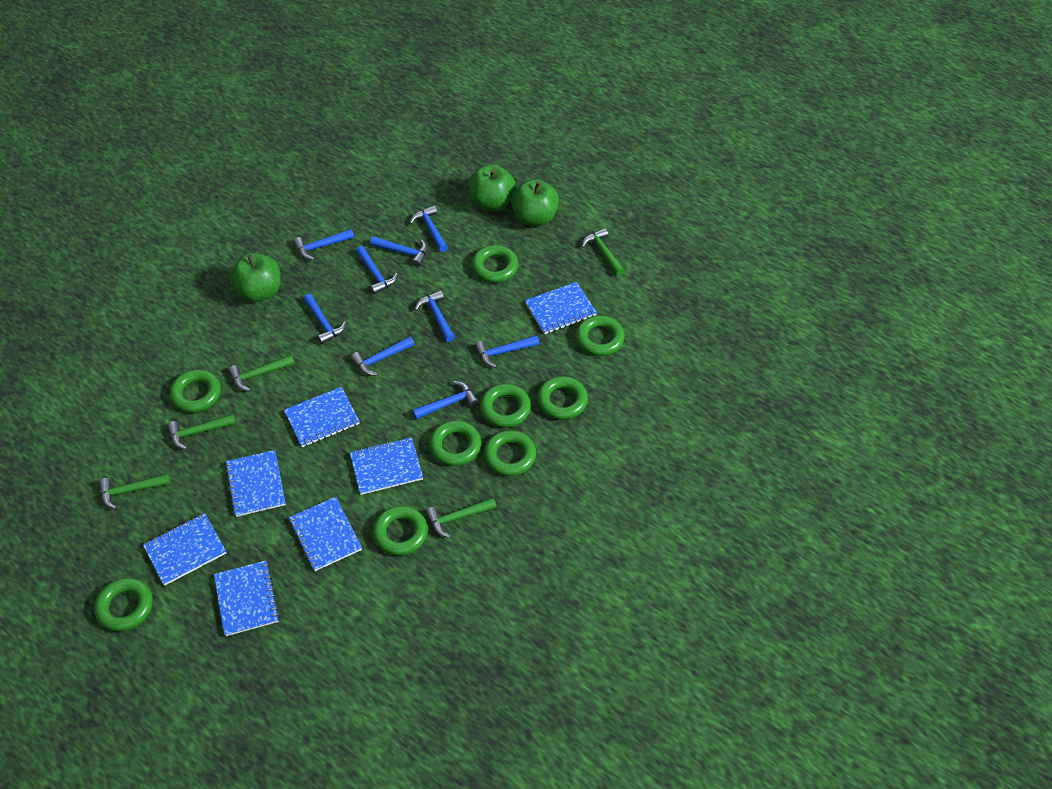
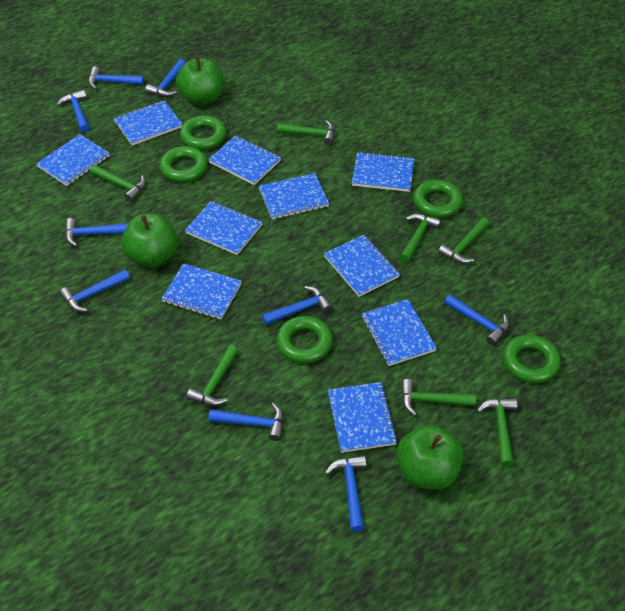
blue notebook: 7 -> 10
green hammer: 5 -> 7
green ring: 9 -> 5

